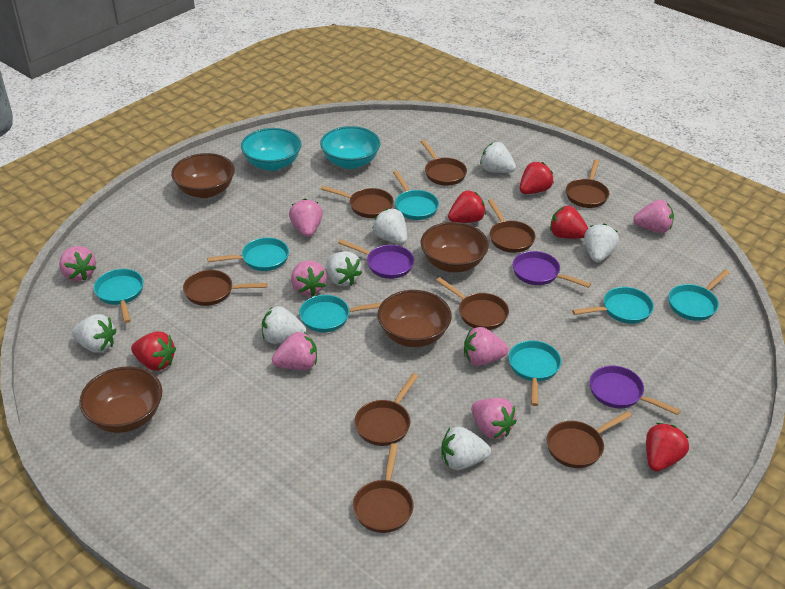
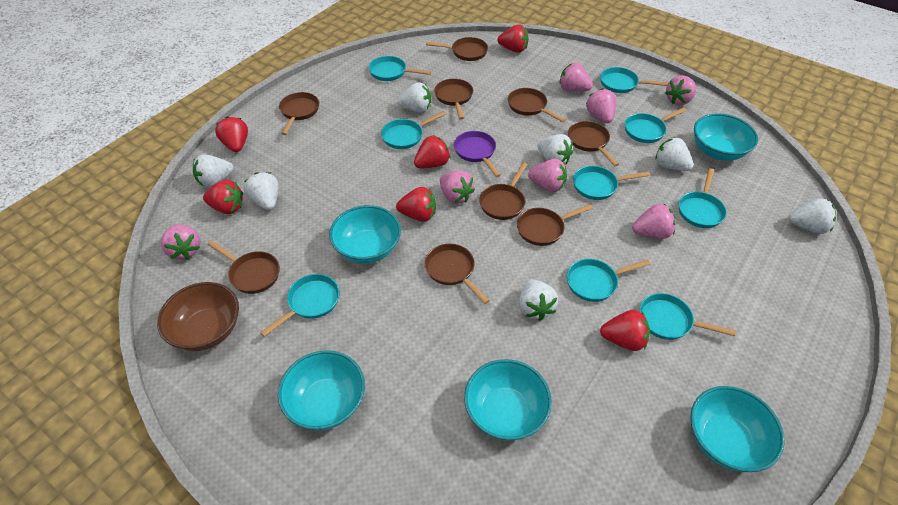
brown bowl: 4 -> 1
purple pan: 3 -> 1
red strawberry: 5 -> 6
turquoise bowl: 2 -> 5
turquoise pan: 7 -> 9

